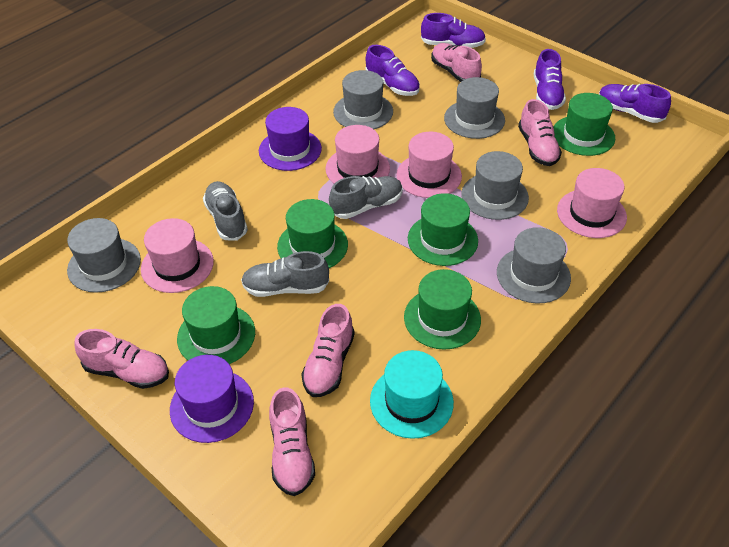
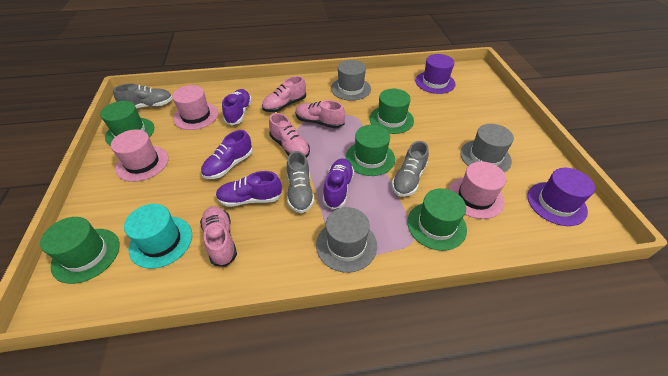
grey hat: 5 -> 3
pink hat: 4 -> 3
pink shoe: 5 -> 4

